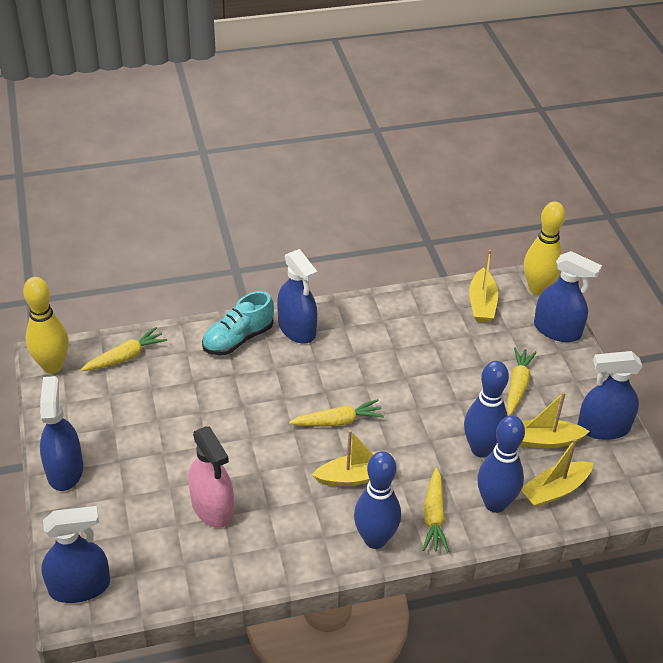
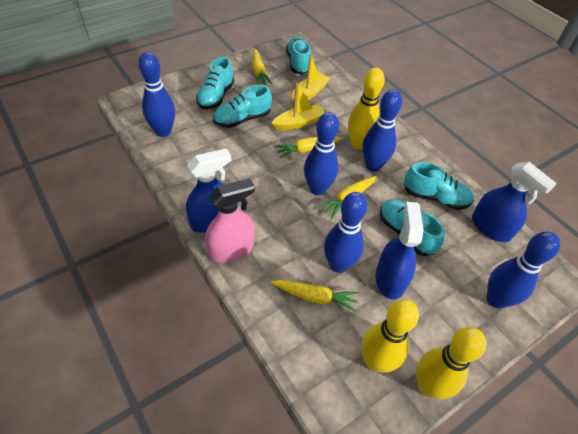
blue bowling pin: 3 -> 5
blue spray bottle: 5 -> 3
turquoise shoe: 1 -> 5
yellow boat: 4 -> 2
yellow bowling pin: 2 -> 3

